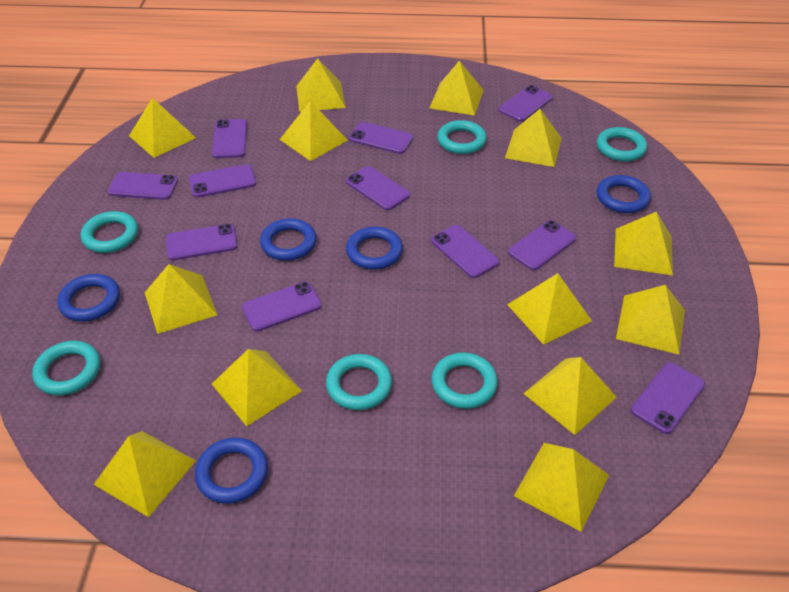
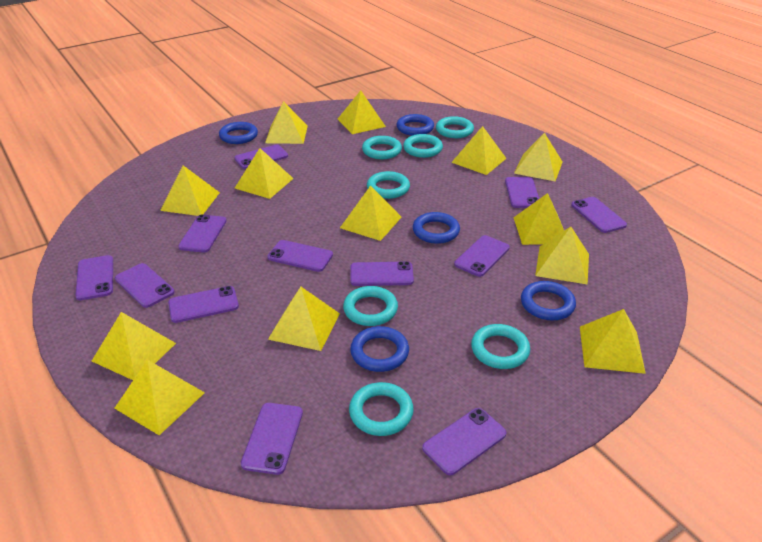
purple phone: 11 -> 12
turquoise ring: 6 -> 7

